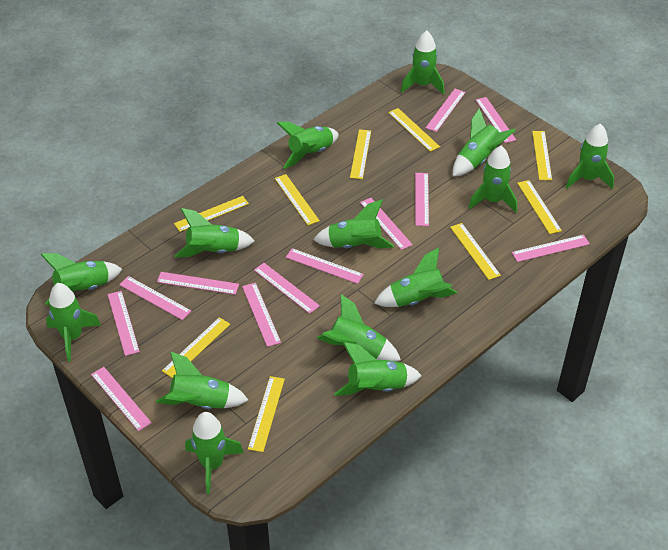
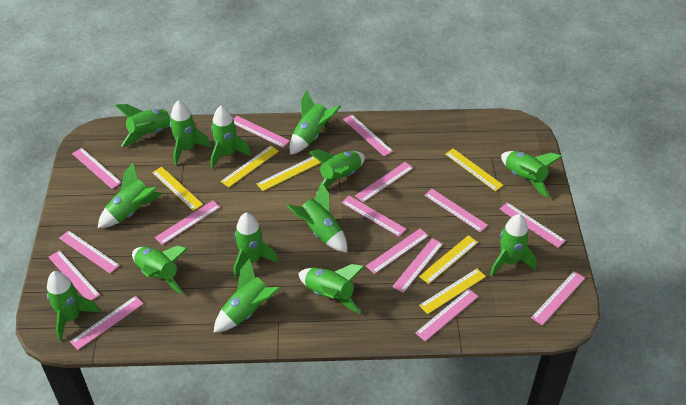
pink ruler: 12 -> 15
yellow ruler: 9 -> 6

